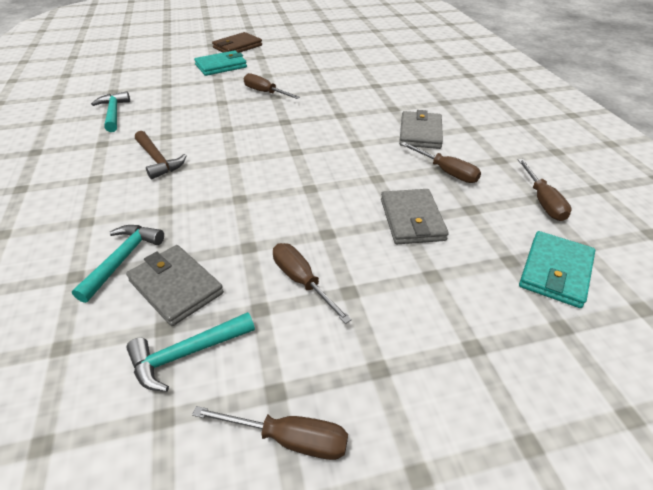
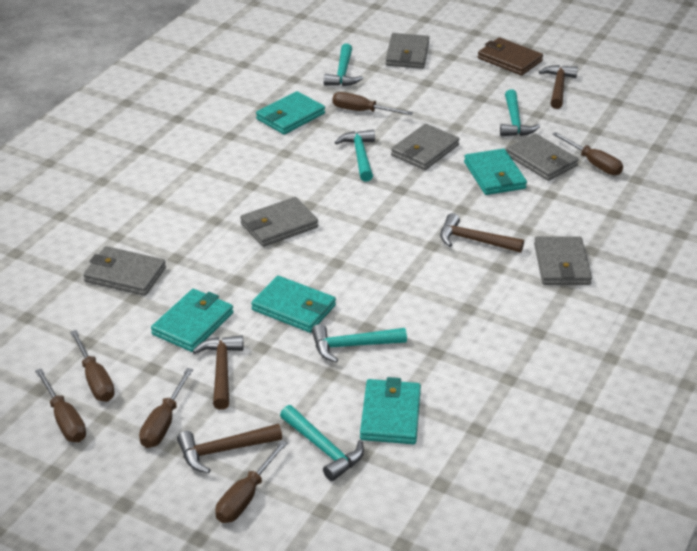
brown hammer: 1 -> 4
brown screwdriver: 5 -> 6
grey wallet: 3 -> 6
turquoise hammer: 3 -> 5
turquoise wallet: 2 -> 5

